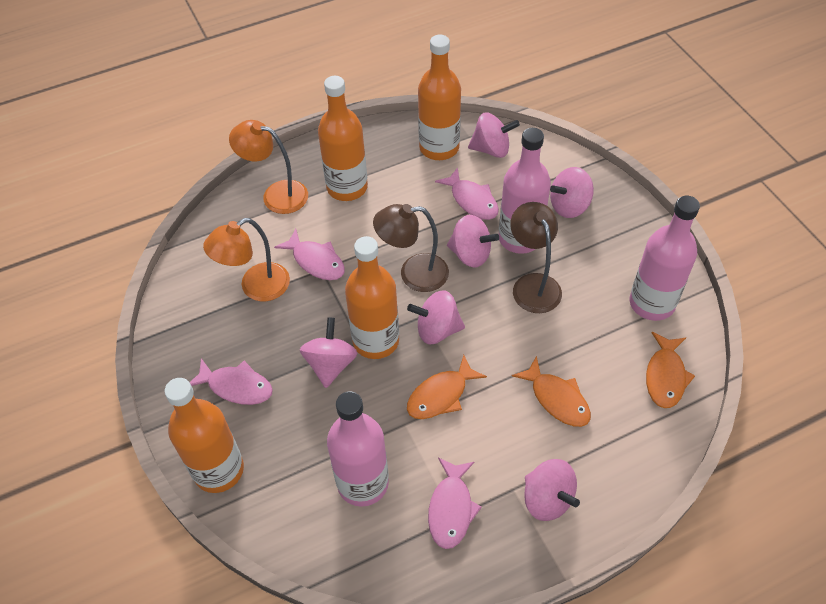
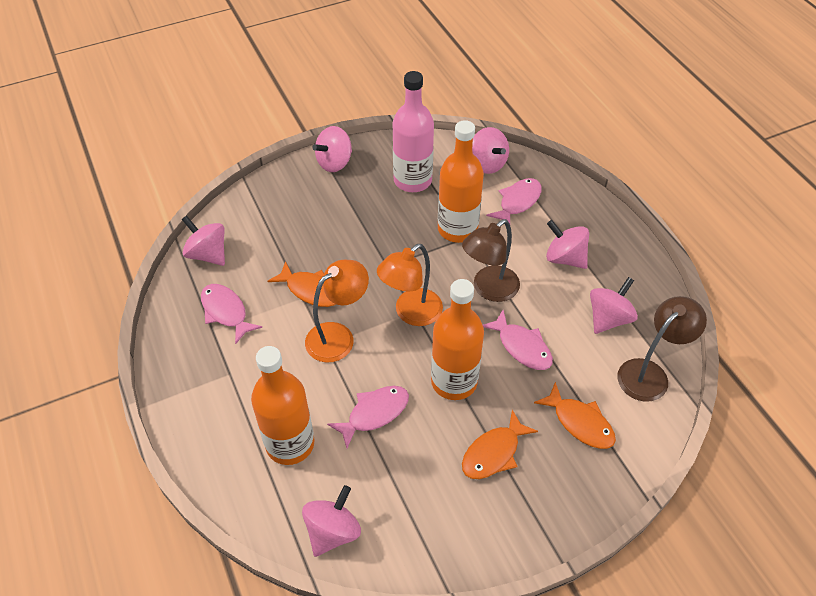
orange bottle: 4 -> 3
pink bottle: 3 -> 1

